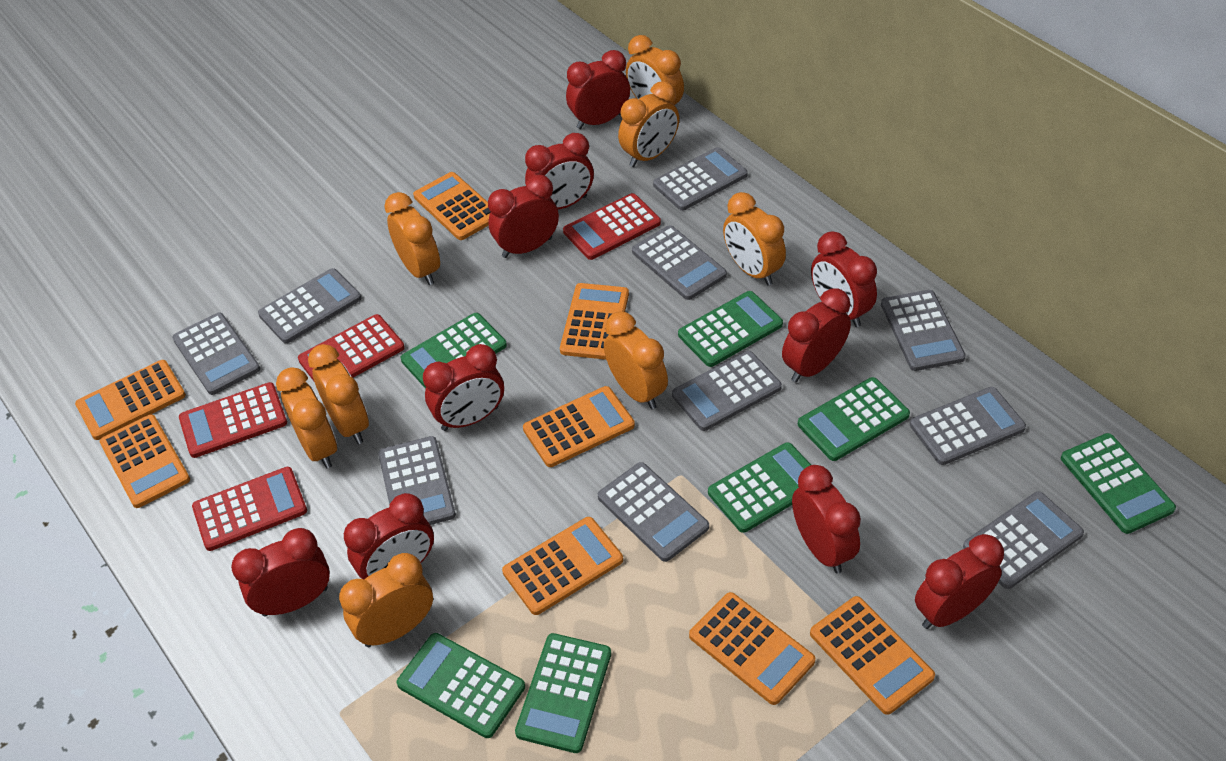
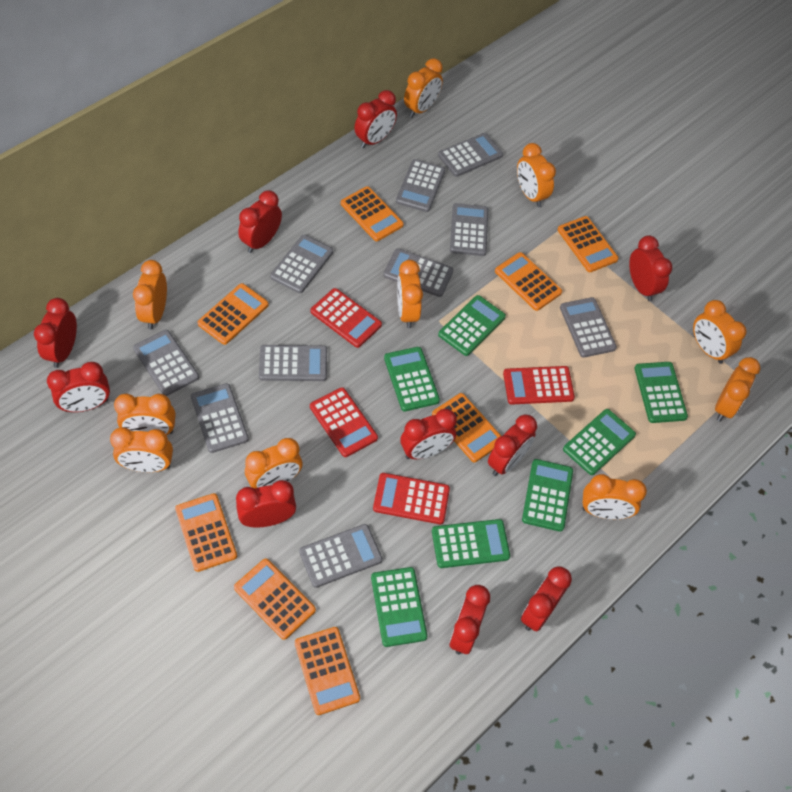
orange clock: 8 -> 10

